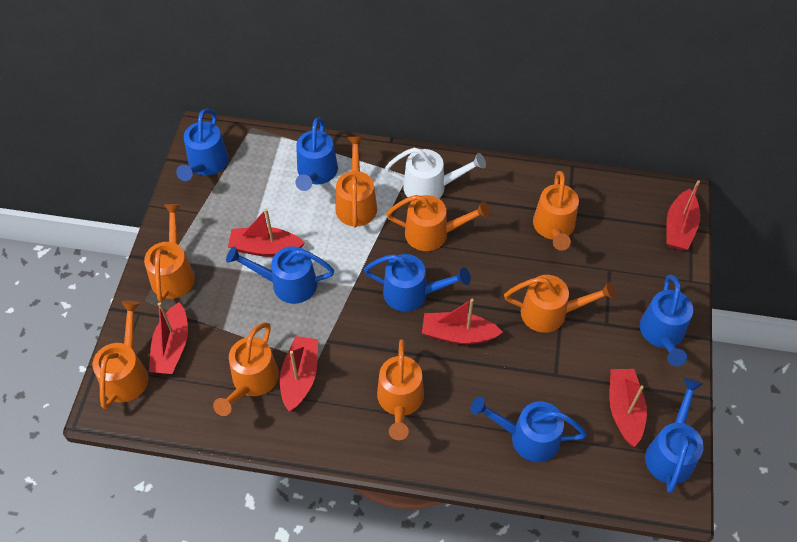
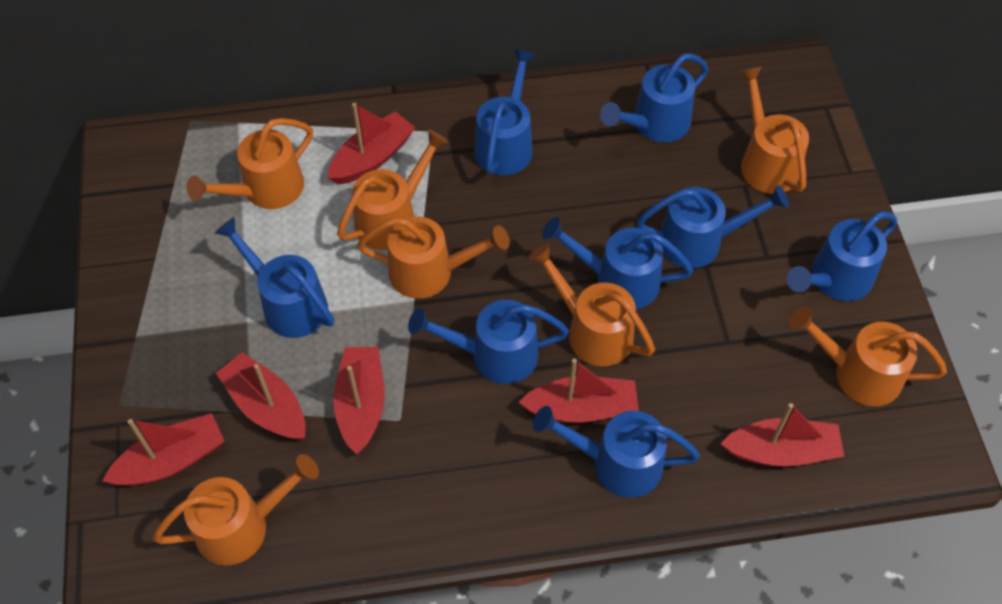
blue watering can: 7 -> 8
orange watering can: 8 -> 7
white watering can: 1 -> 0

